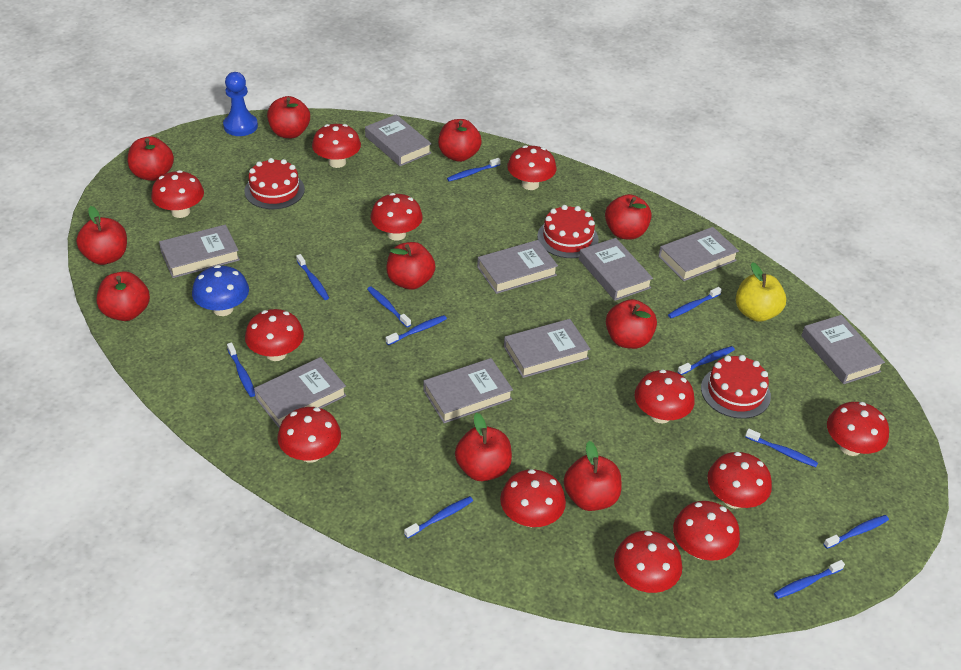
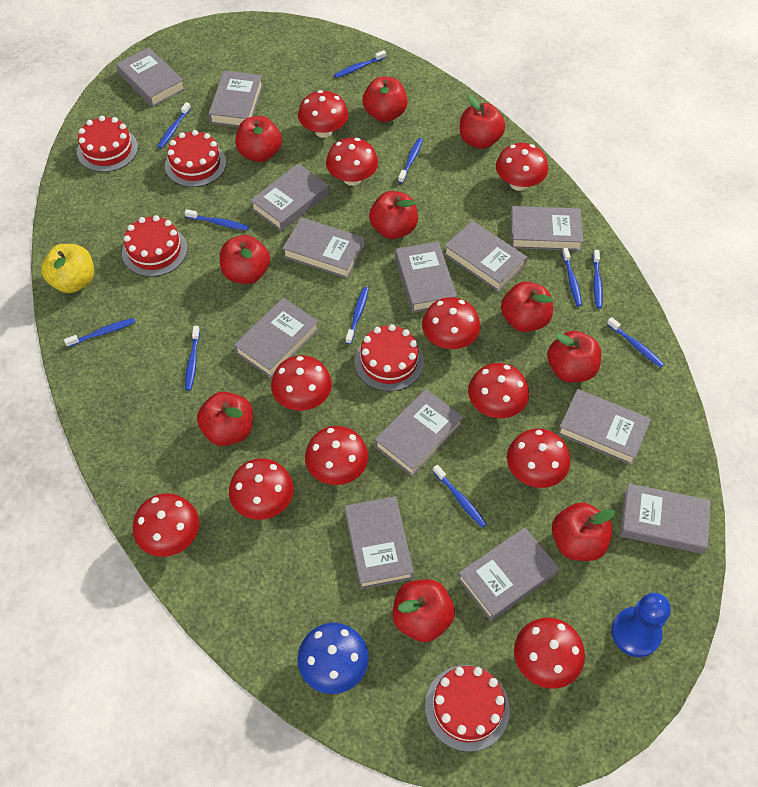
grey book: 9 -> 13
red cake: 3 -> 5
red mushroom: 12 -> 11

